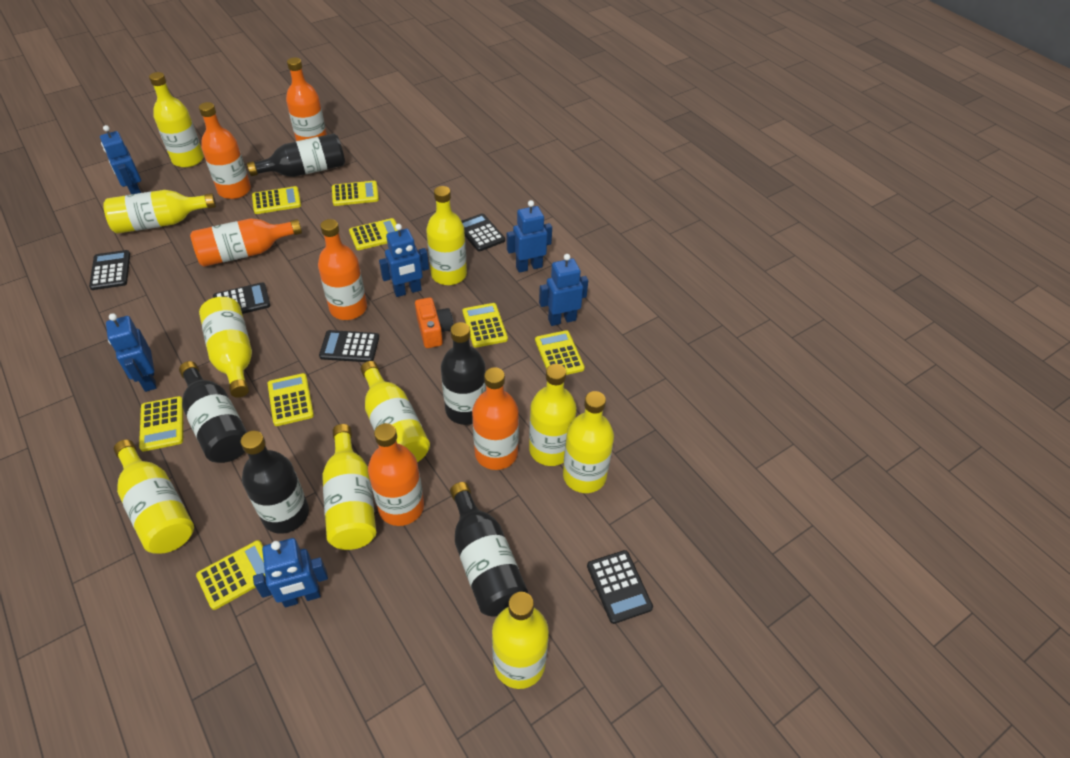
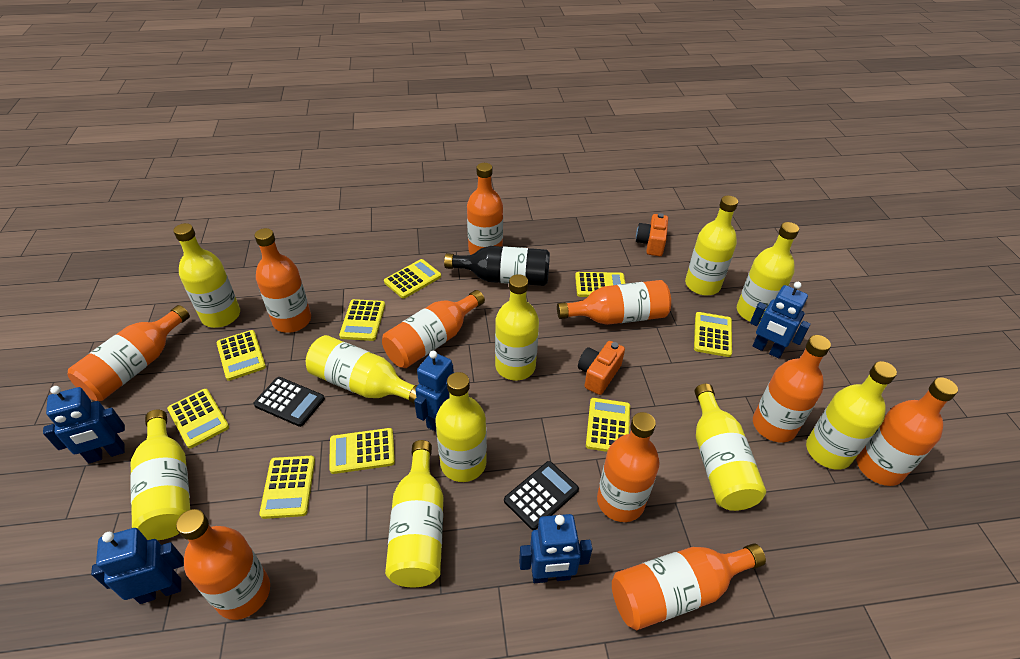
black bottle: 5 -> 1
black calculator: 5 -> 2
blue robot: 6 -> 5
orange bottle: 6 -> 10
orange camera: 1 -> 2
yellow calculator: 8 -> 9

